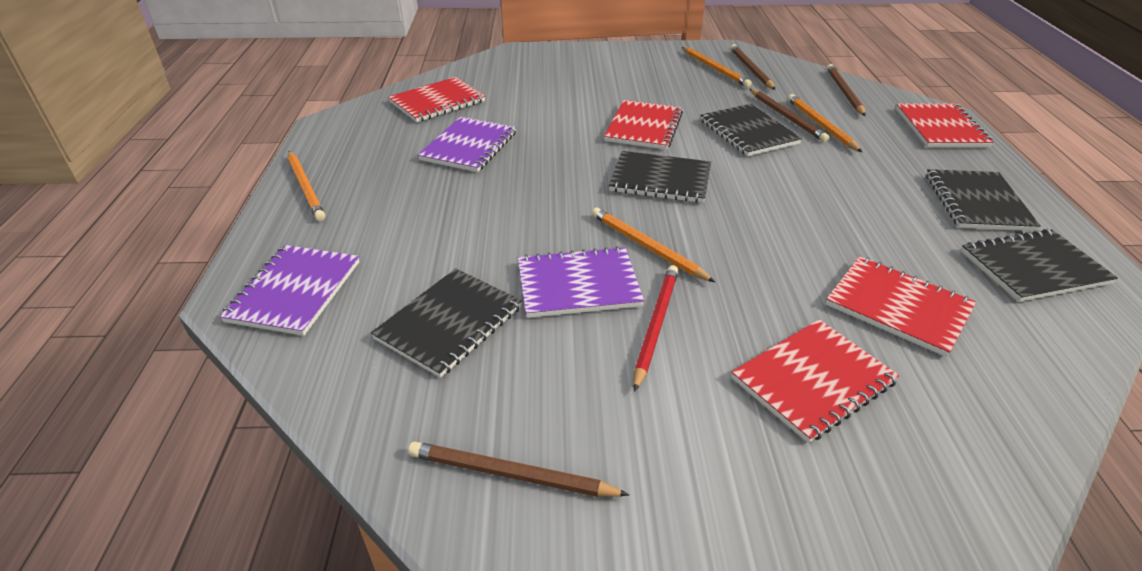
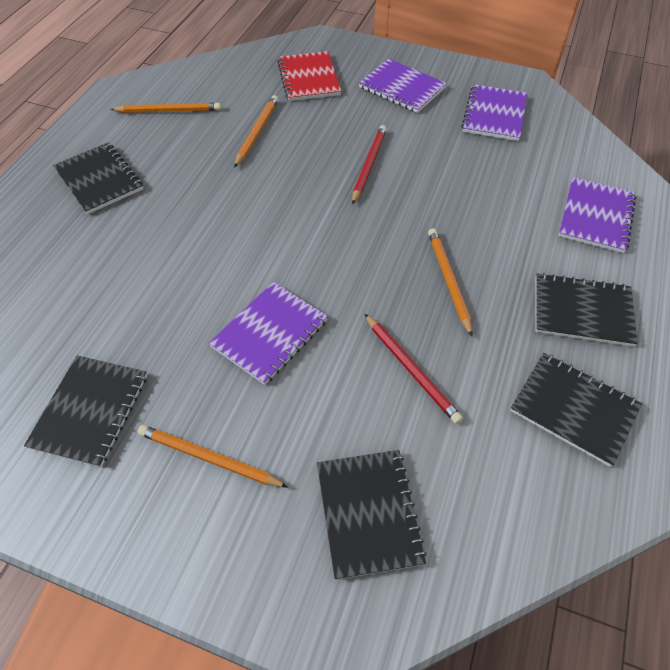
brown pencil: 4 -> 0
purple notebook: 3 -> 4
red notebook: 5 -> 1
red pencil: 1 -> 2

